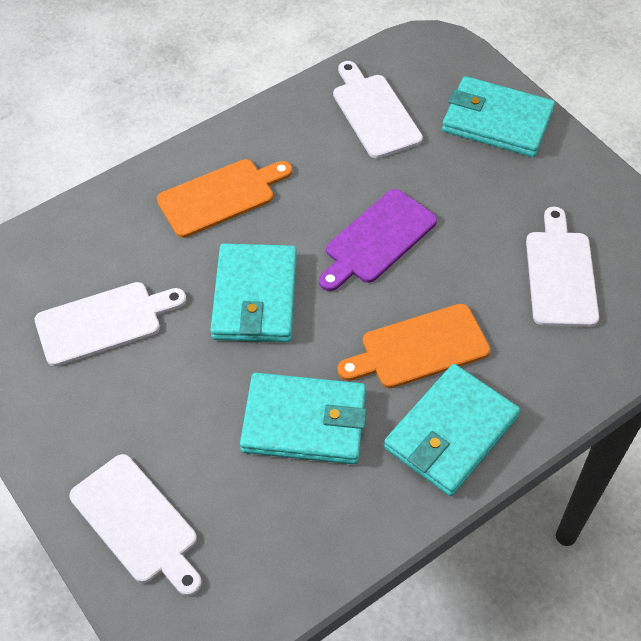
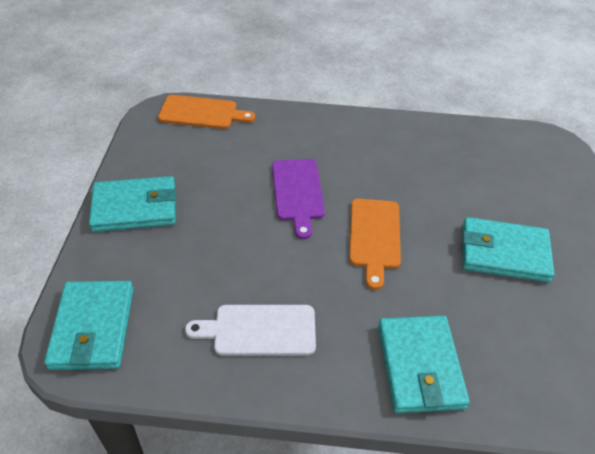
white cutting board: 4 -> 1

